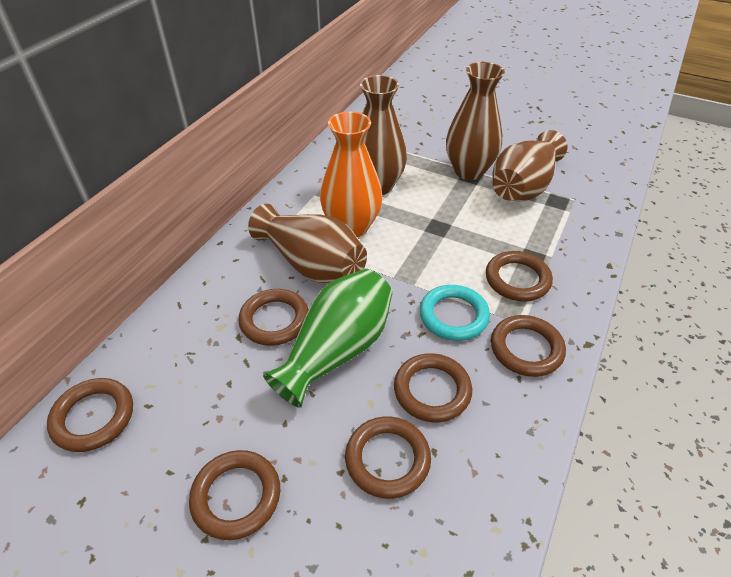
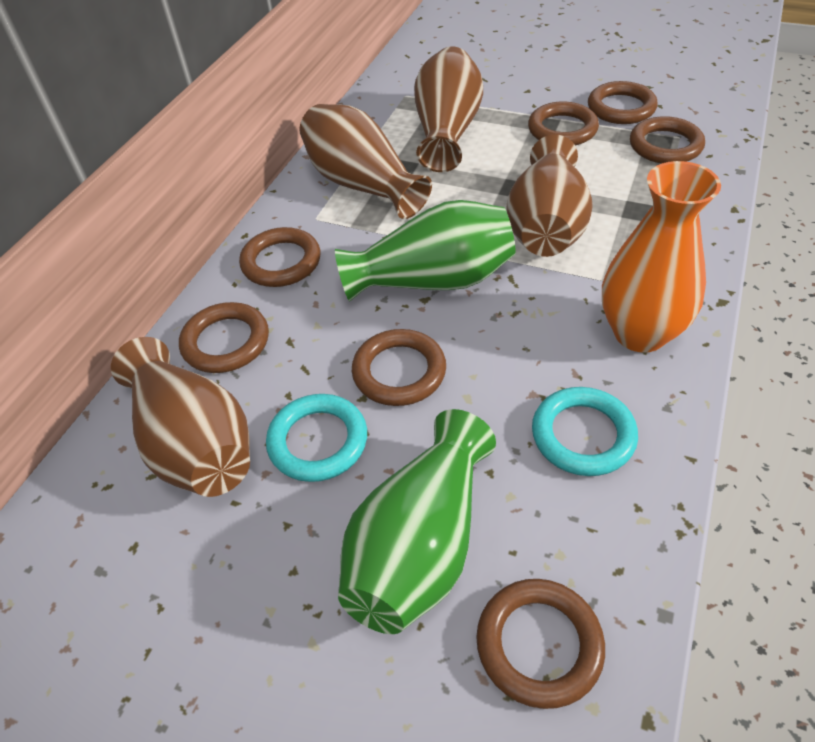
green vase: 1 -> 2
turquoise ring: 1 -> 2

